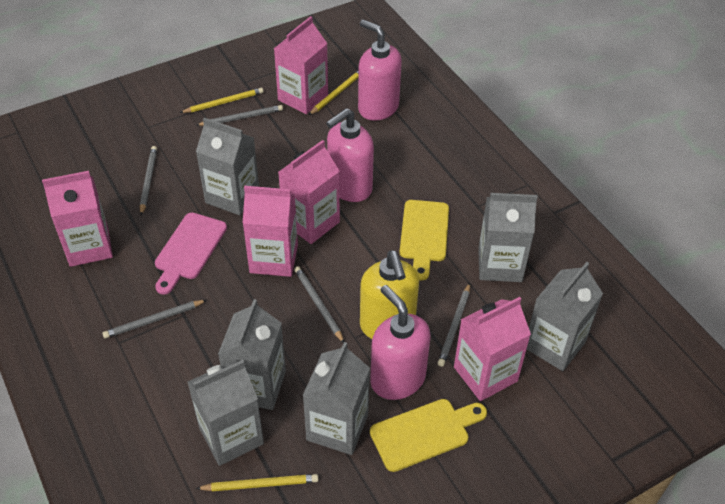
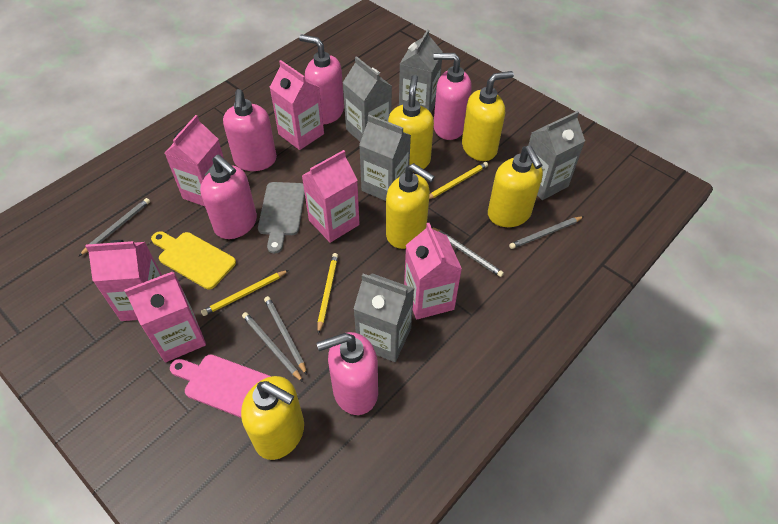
grey carton: 6 -> 5
grey cutting board: 0 -> 1
pink carton: 5 -> 6
pink soap dispenser: 3 -> 5
yellow cutting board: 2 -> 1
yellow soap dispenser: 1 -> 5

